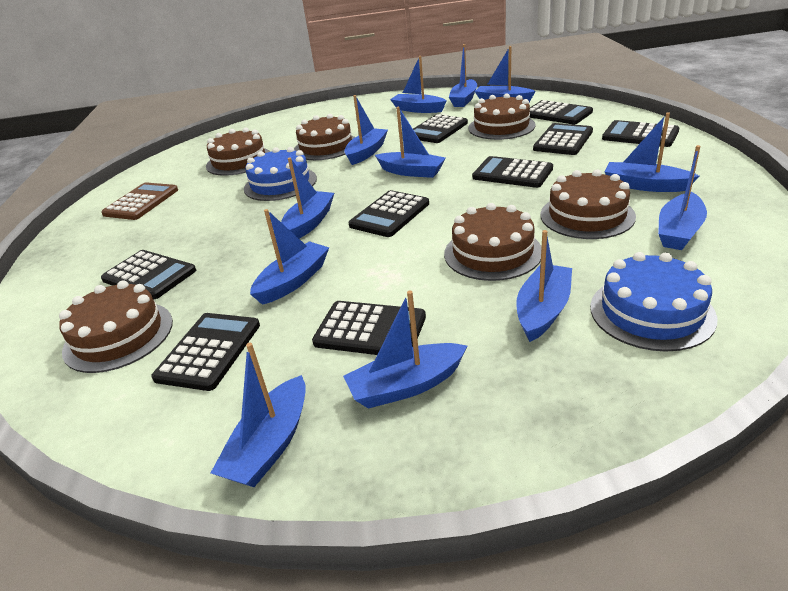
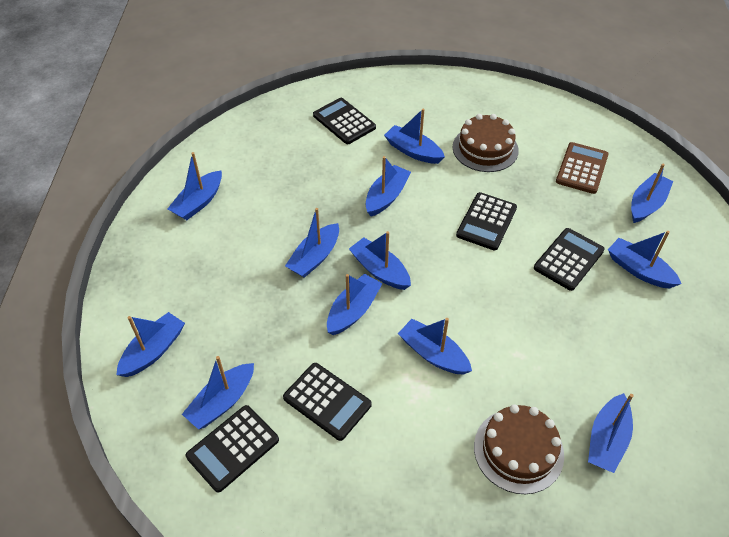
black calculator: 9 -> 5
blue cake: 2 -> 0
brown cake: 6 -> 2

